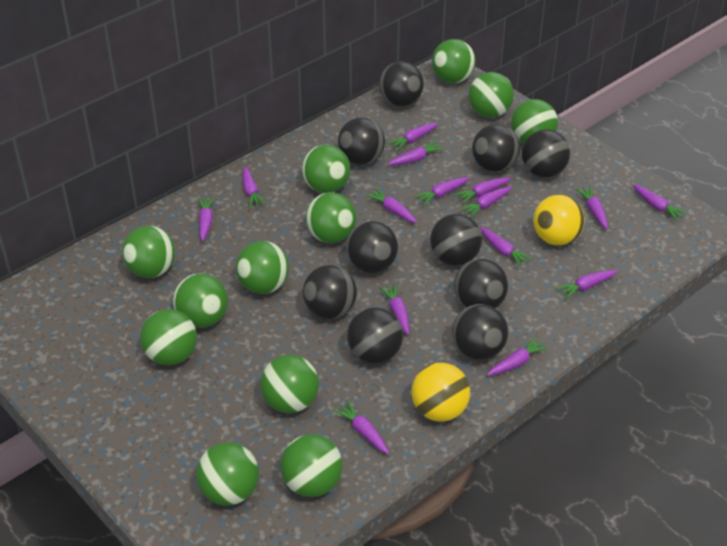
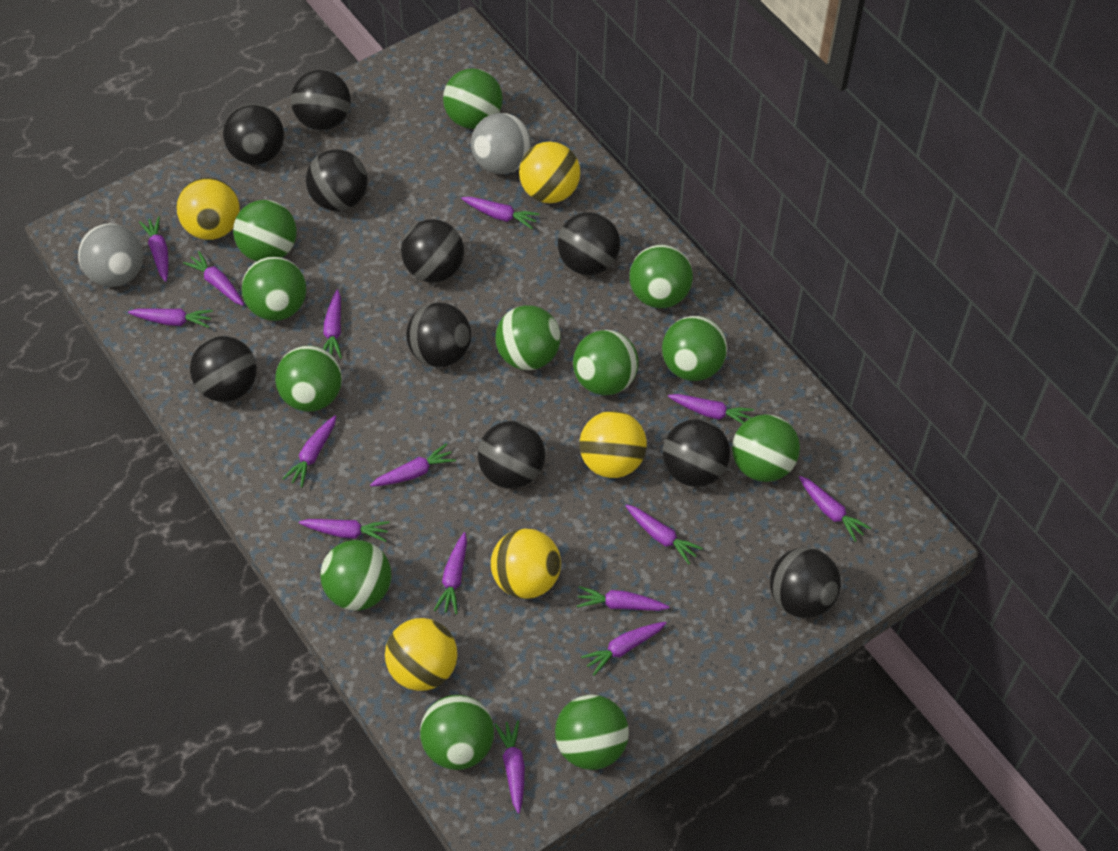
grey ball: 0 -> 2
yellow ball: 2 -> 5

